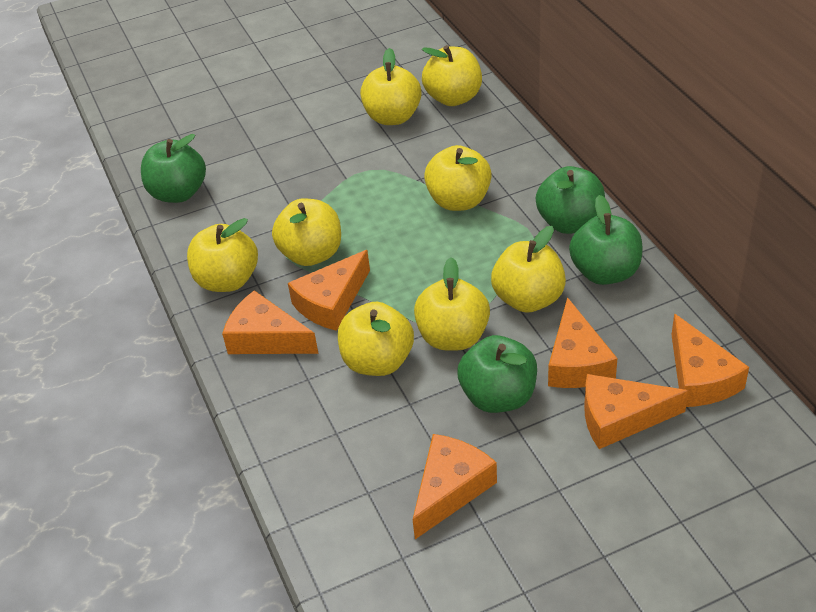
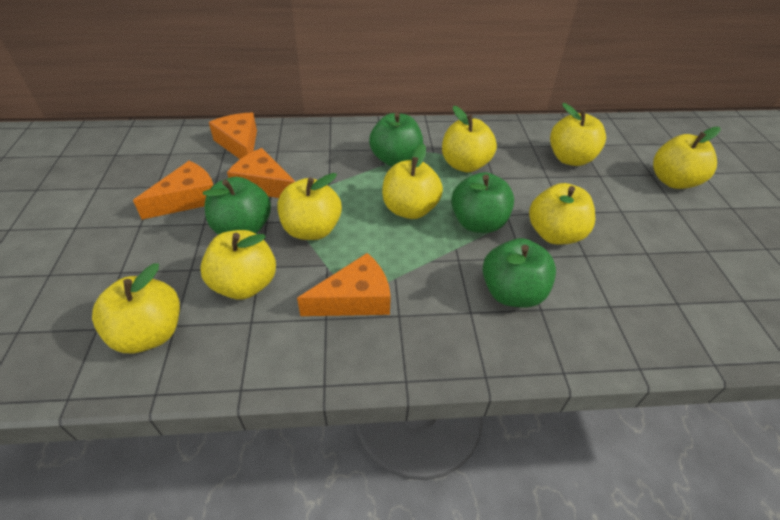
orange cheese: 6 -> 4

